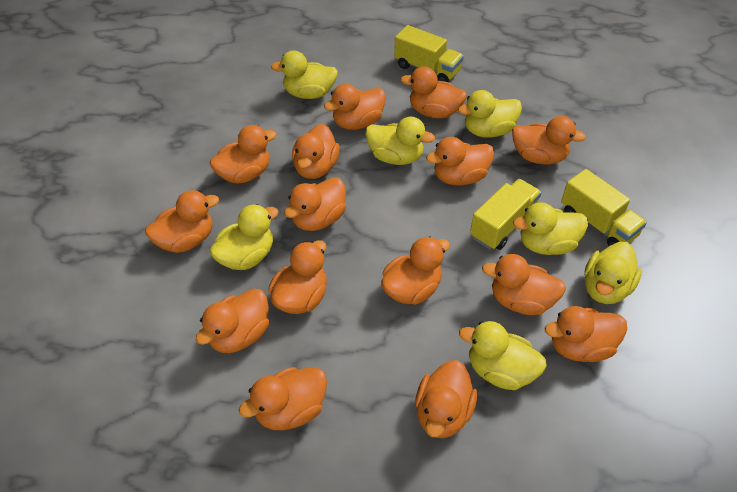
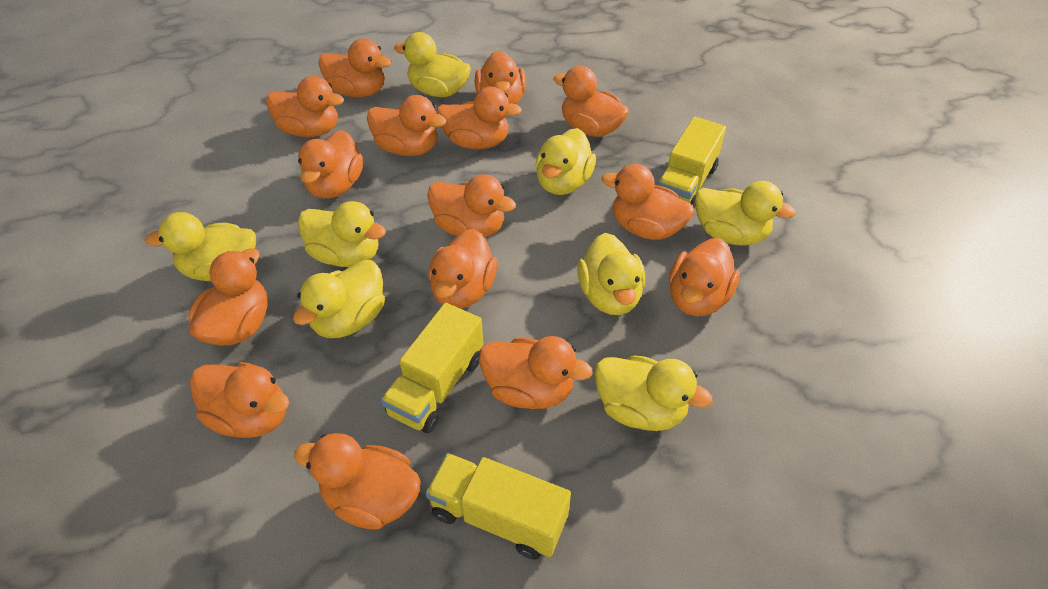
yellow duck: 7 -> 8

